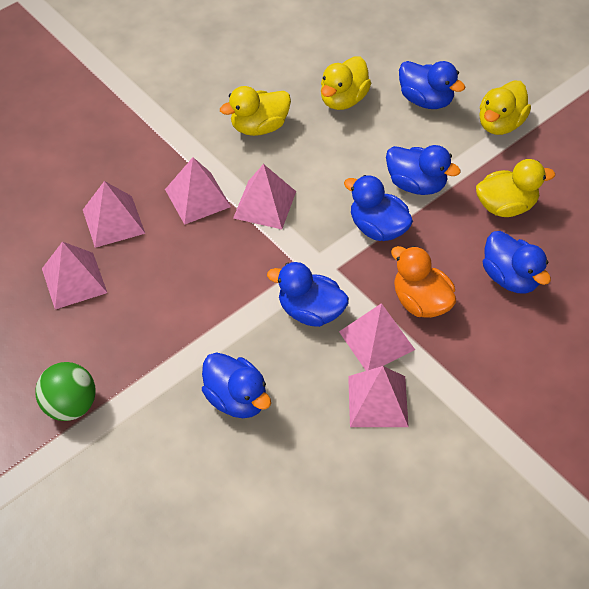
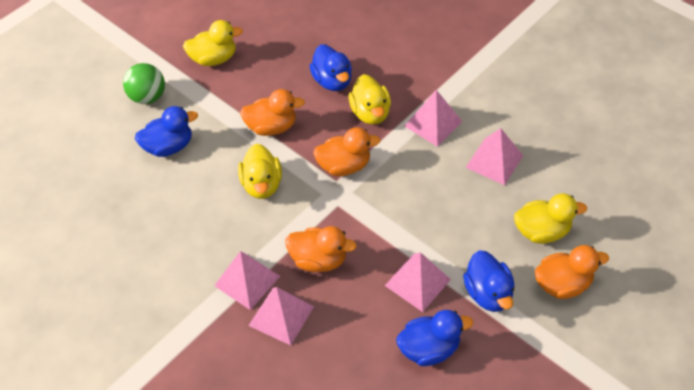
blue duck: 6 -> 4
orange duck: 1 -> 4
pink pyramid: 6 -> 5

